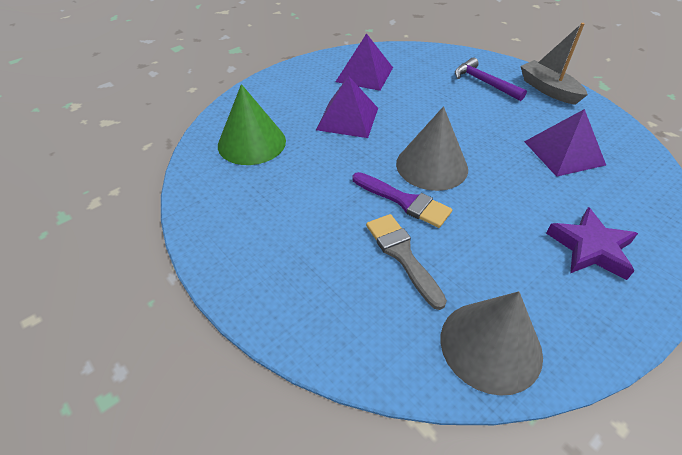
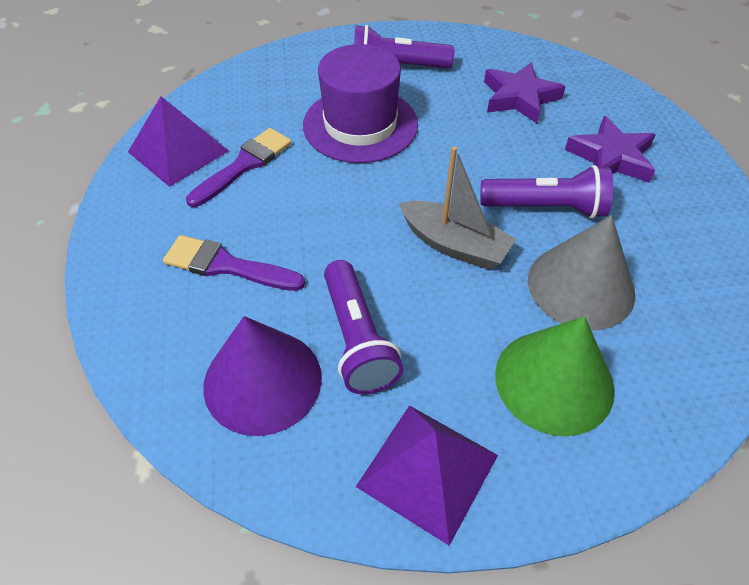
grey brush: 1 -> 0
grey cone: 2 -> 1
purple brush: 1 -> 2
purple cone: 0 -> 1
purple flashlight: 0 -> 3
purple hammer: 1 -> 0
purple hat: 0 -> 1
purple pyramid: 3 -> 2
purple star: 1 -> 2

